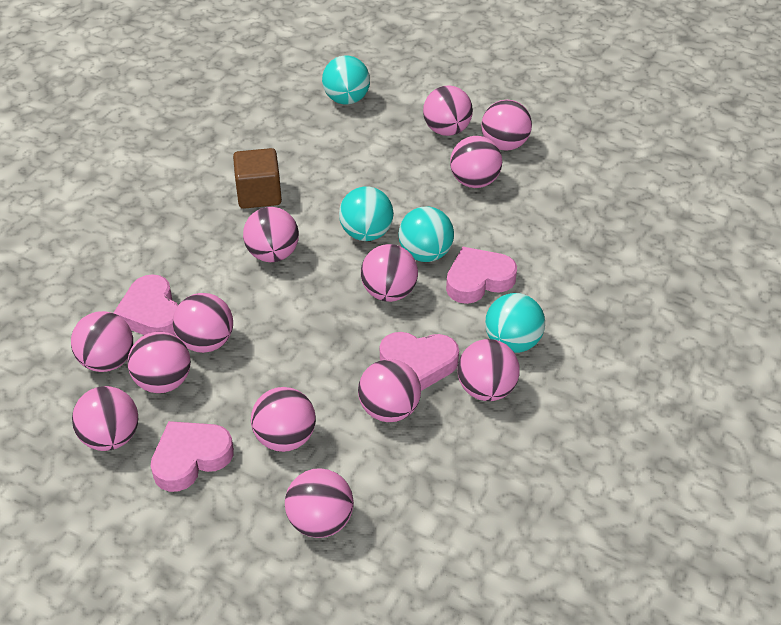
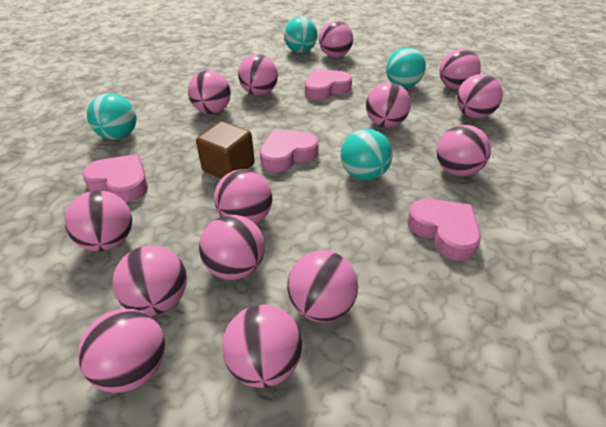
pink ball: 13 -> 14

